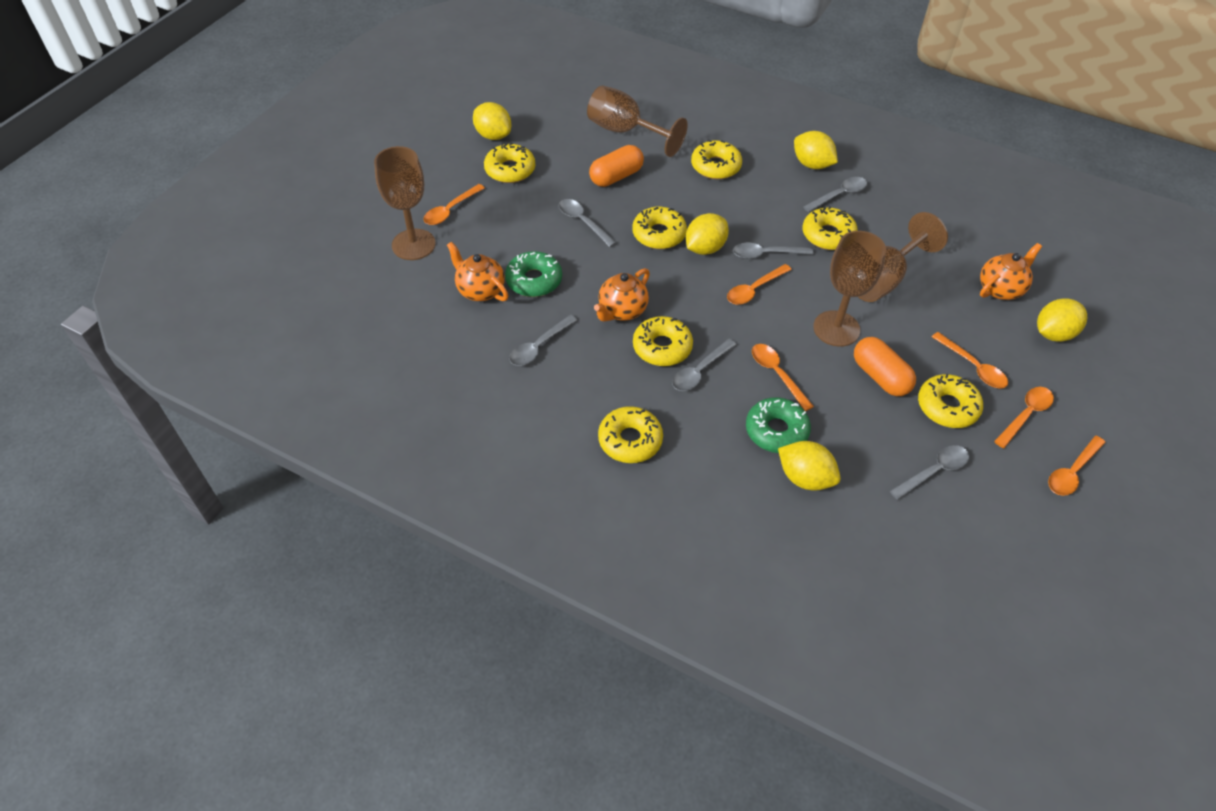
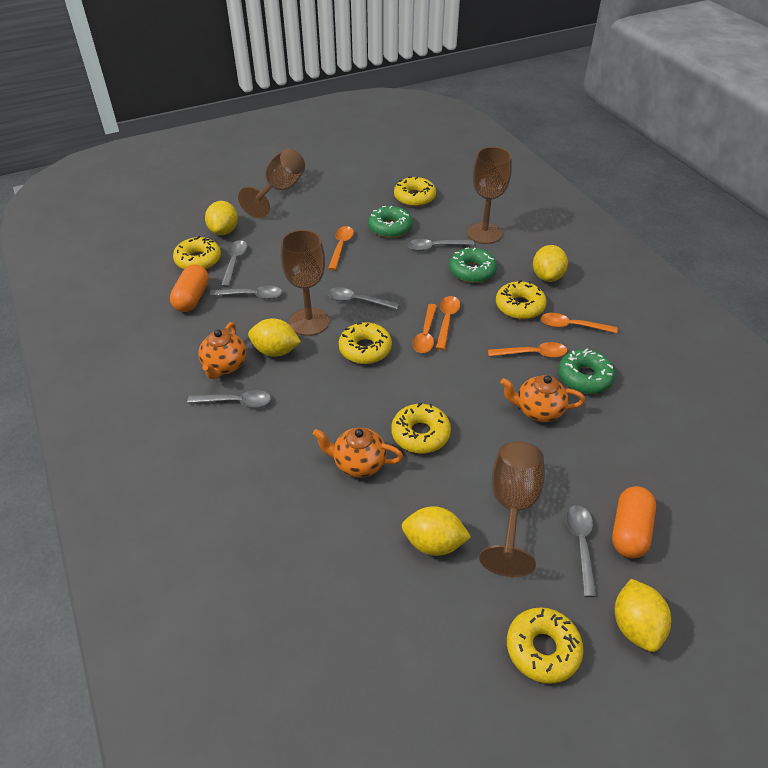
green donut: 2 -> 3
orange spoon: 6 -> 5
yellow donut: 7 -> 6

